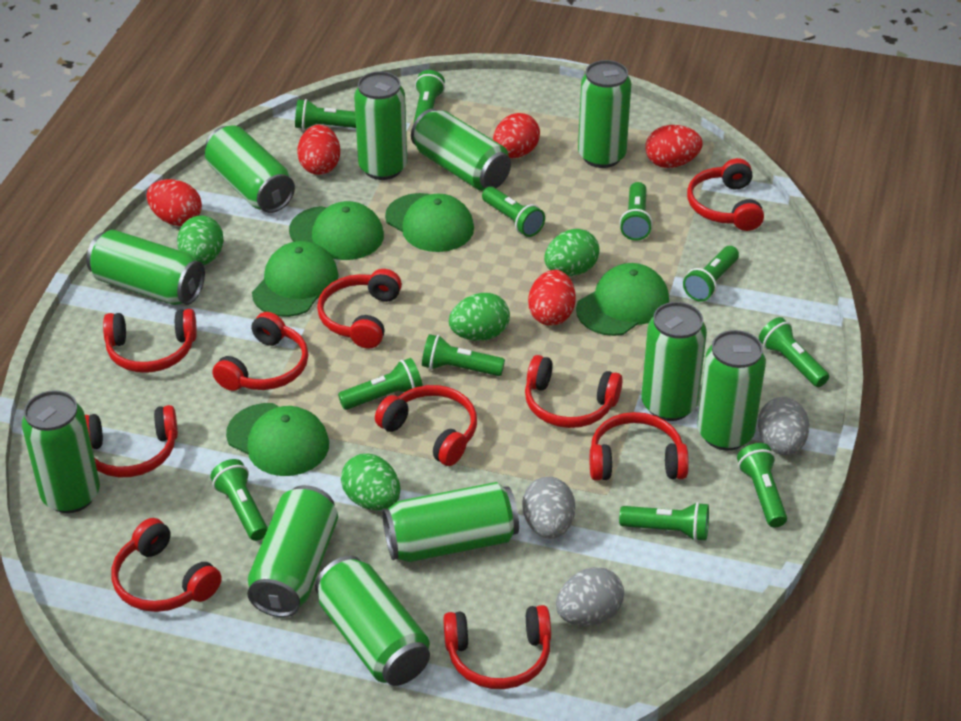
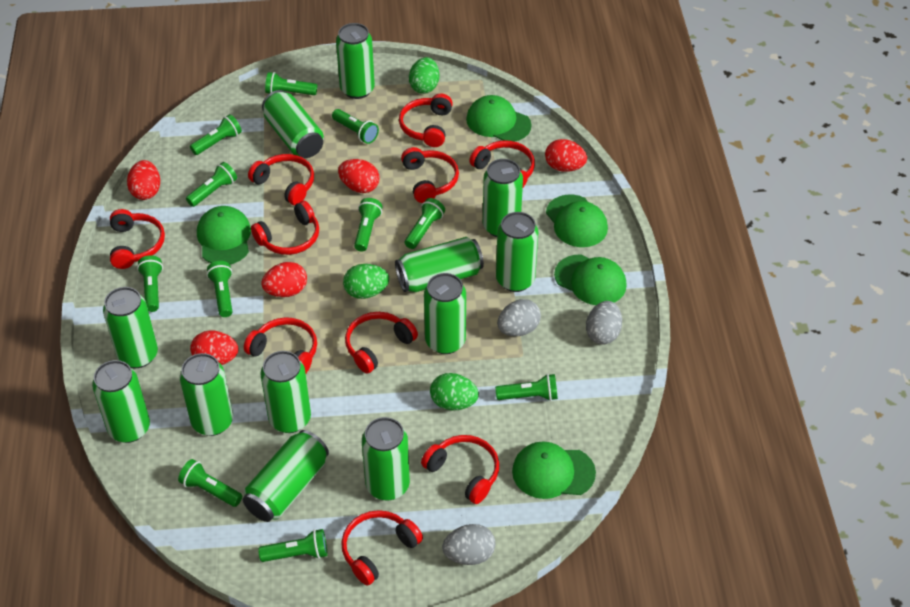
green can: 11 -> 12
green egg: 4 -> 3

